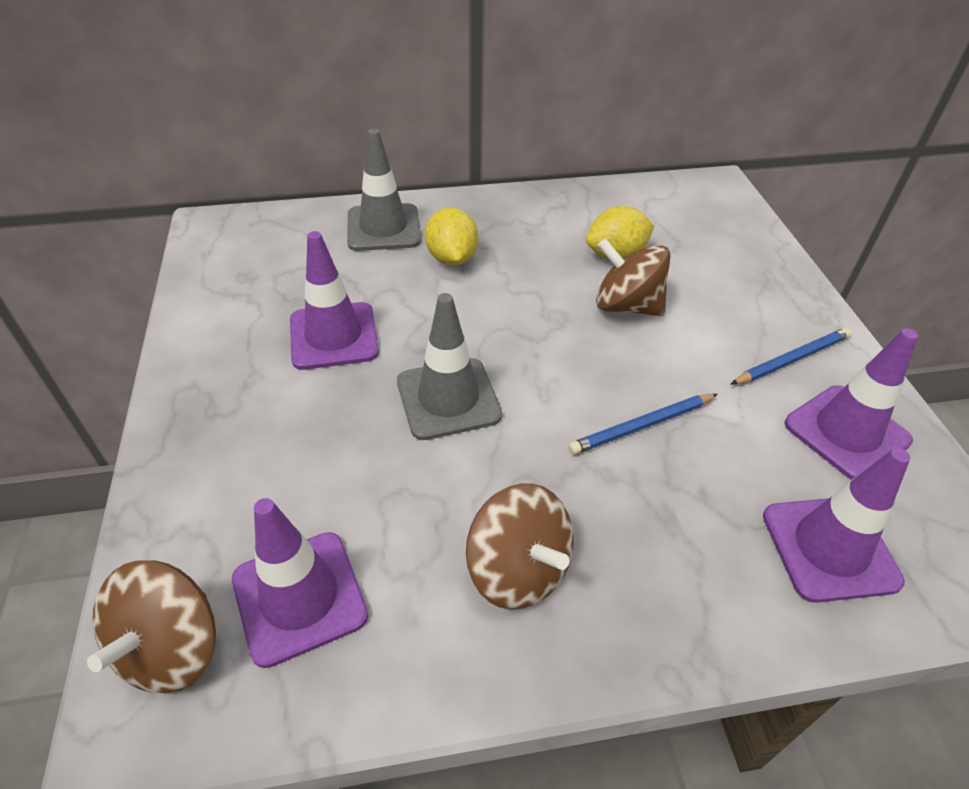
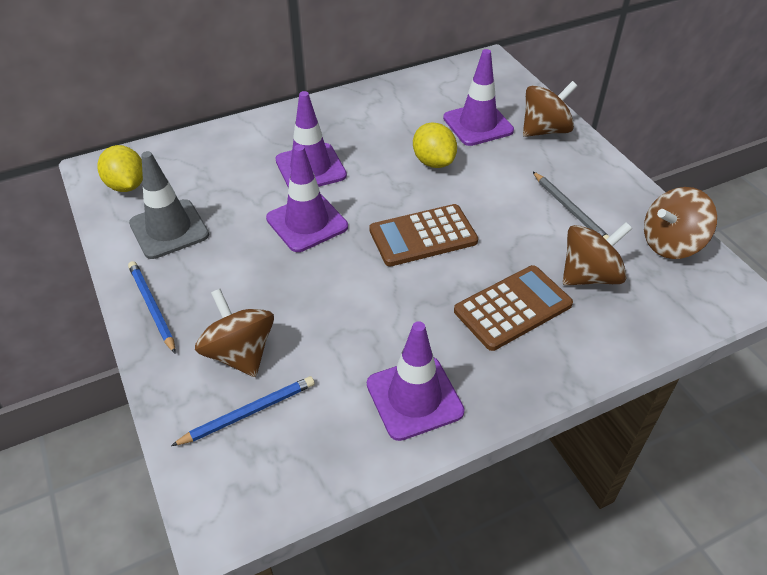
brown calculator: 0 -> 2
brown spinning top: 3 -> 4
grey pencil: 0 -> 1
grey traffic cone: 2 -> 1

